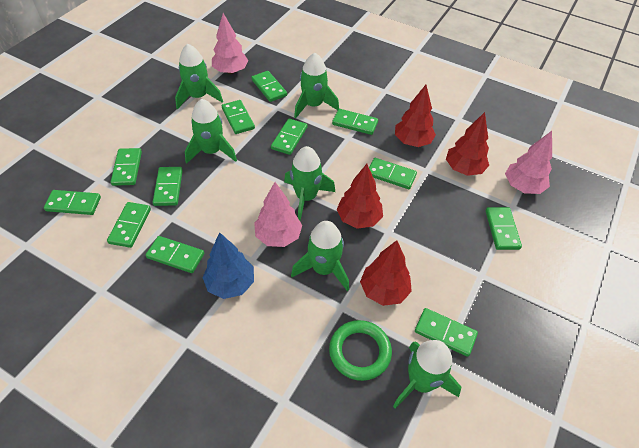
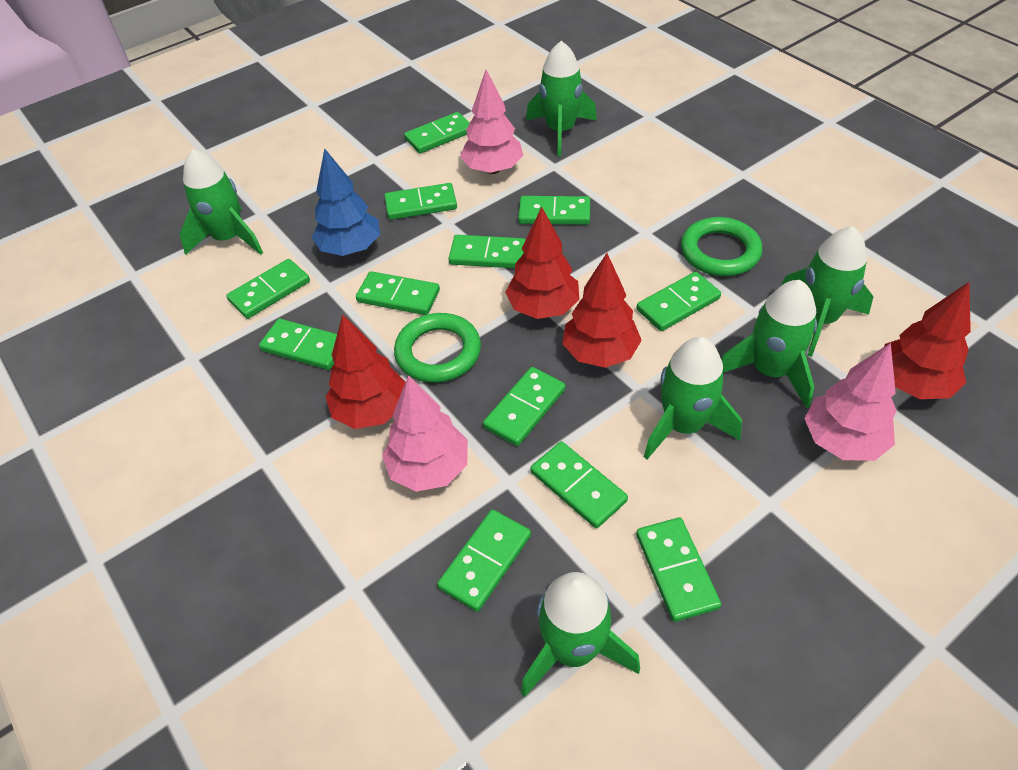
green ring: 1 -> 2

